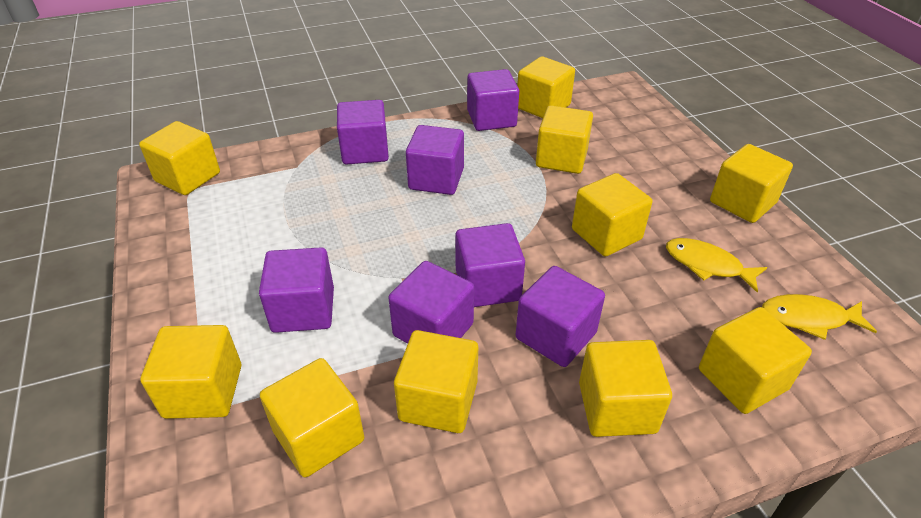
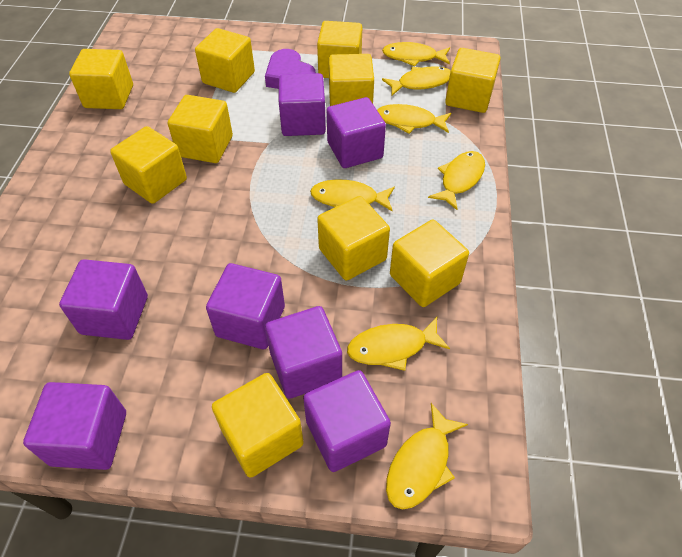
purple heart: 0 -> 1
yellow fish: 2 -> 7

